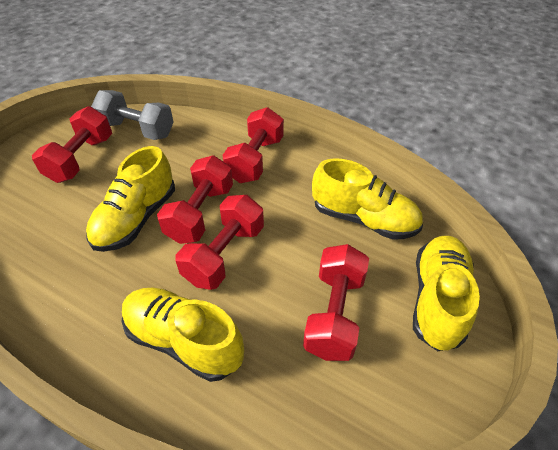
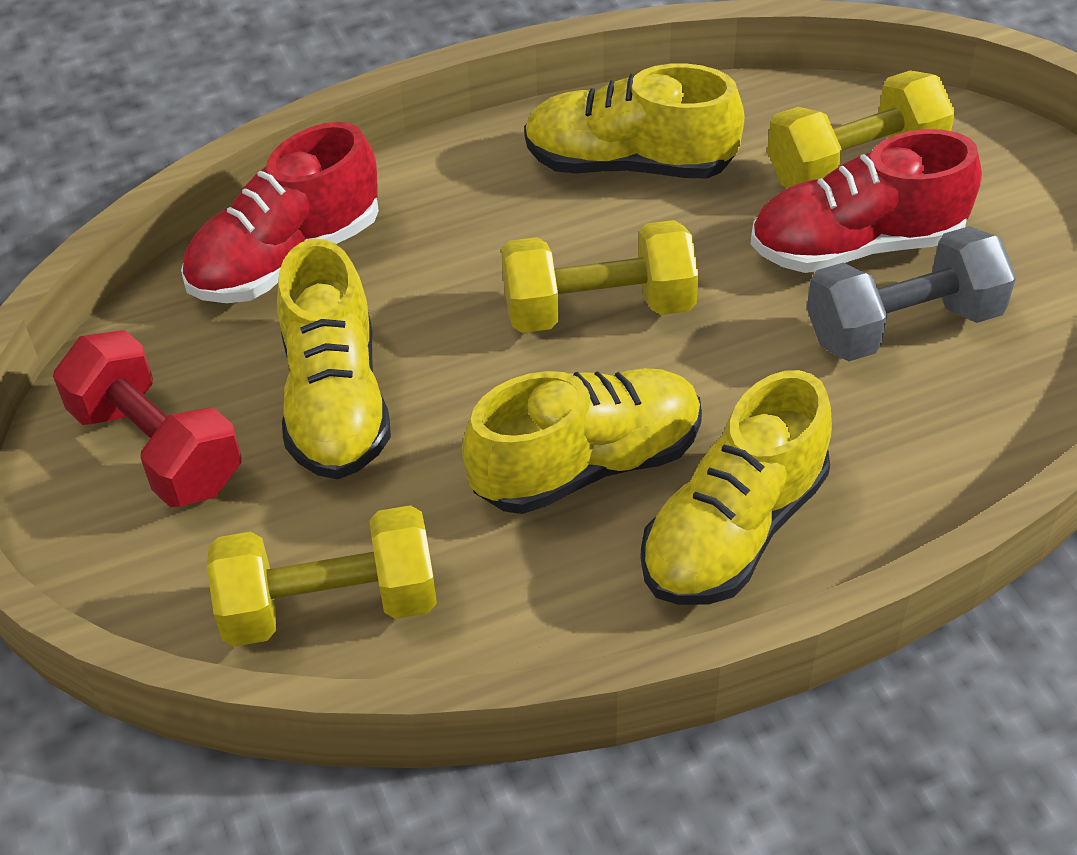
red dumbbell: 5 -> 1
red shoe: 0 -> 2
yellow dumbbell: 0 -> 3

